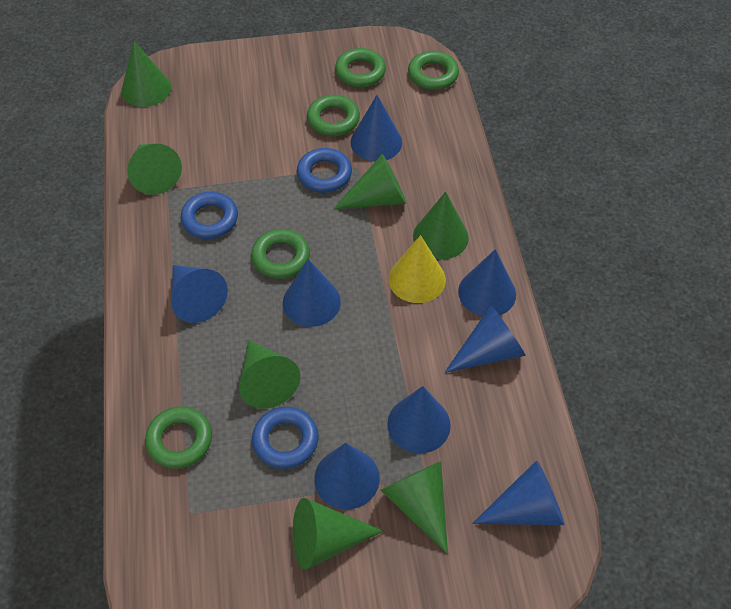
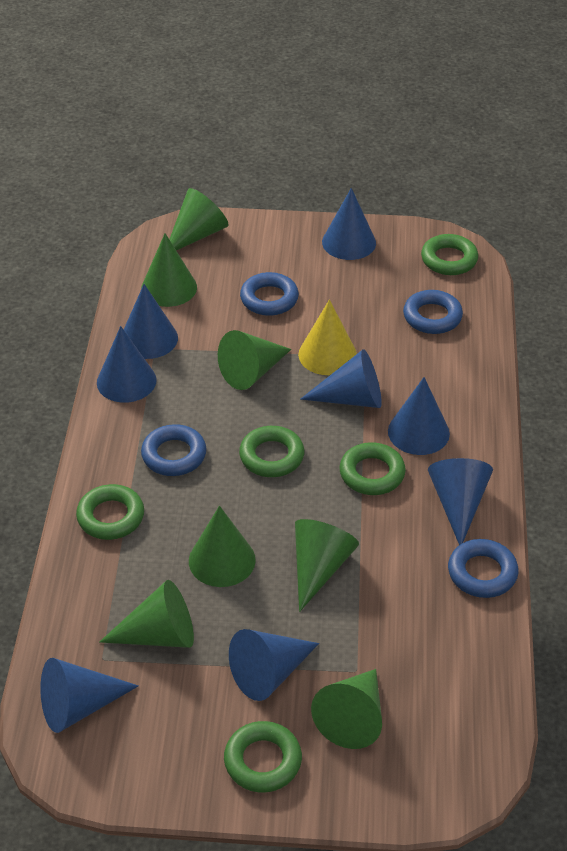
blue ring: 3 -> 4

